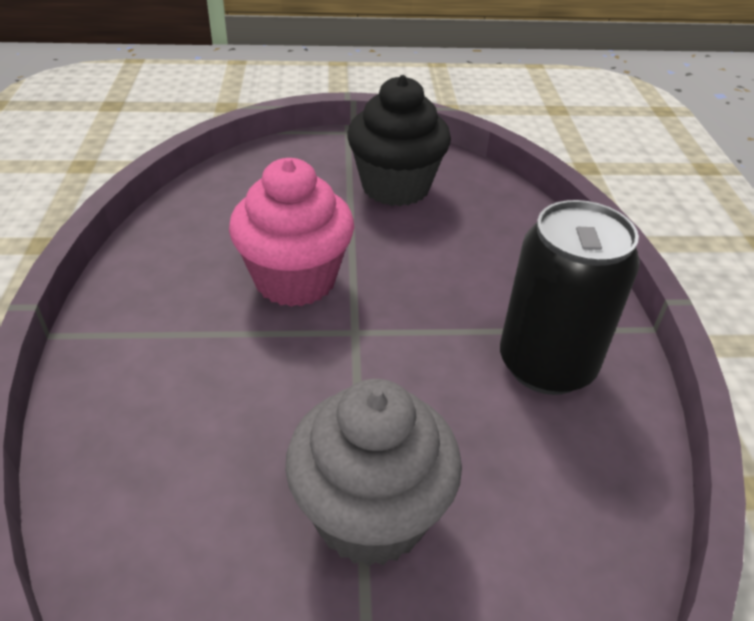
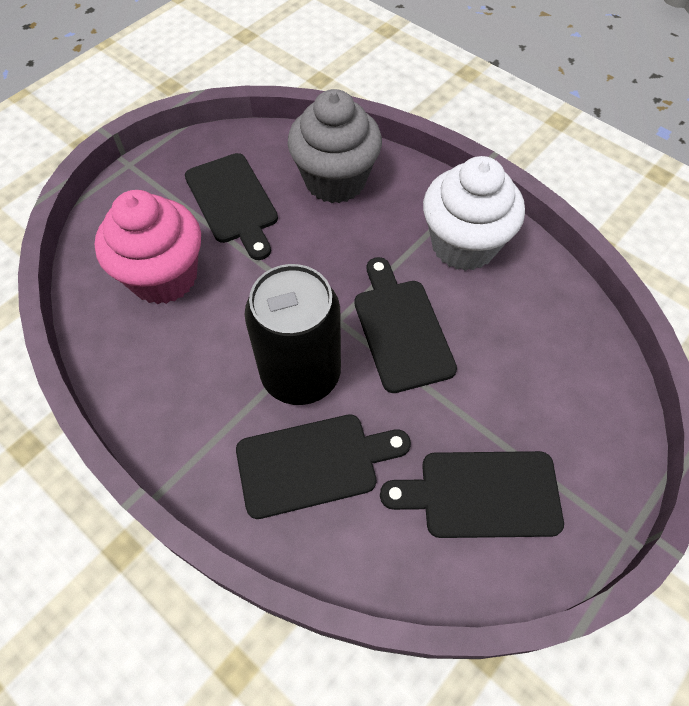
black cupcake: 1 -> 0
black cutting board: 0 -> 4
white cupcake: 0 -> 1

